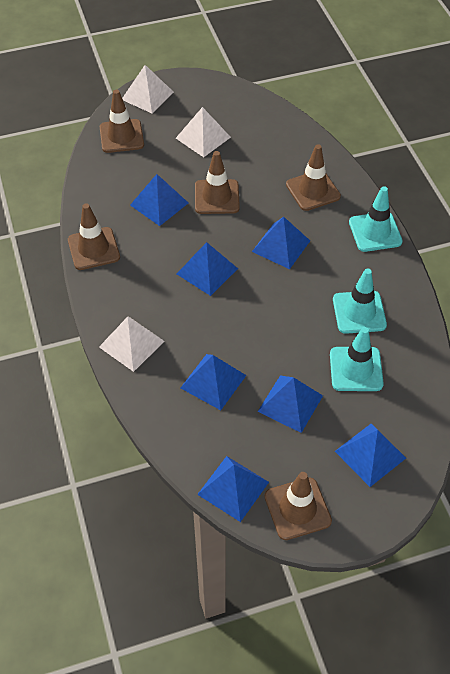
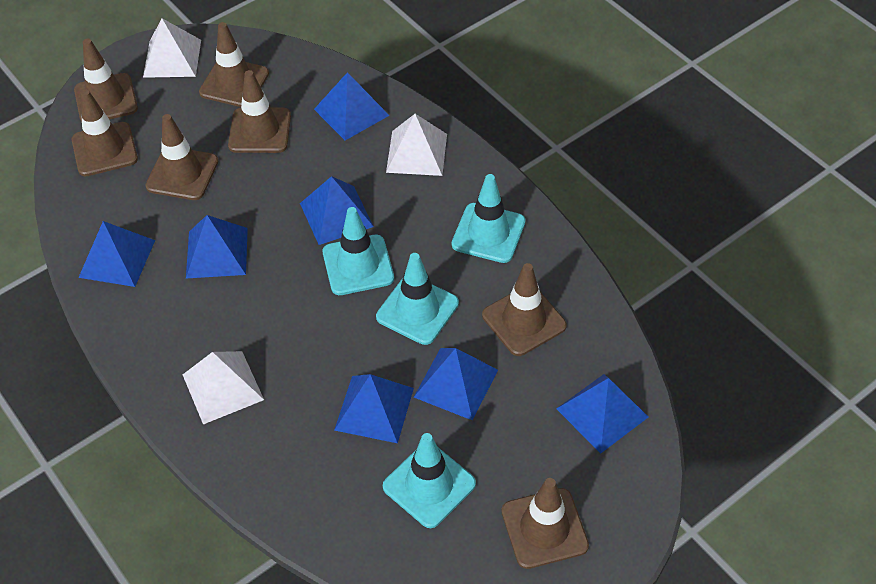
brown traffic cone: 5 -> 7
turquoise traffic cone: 3 -> 4

